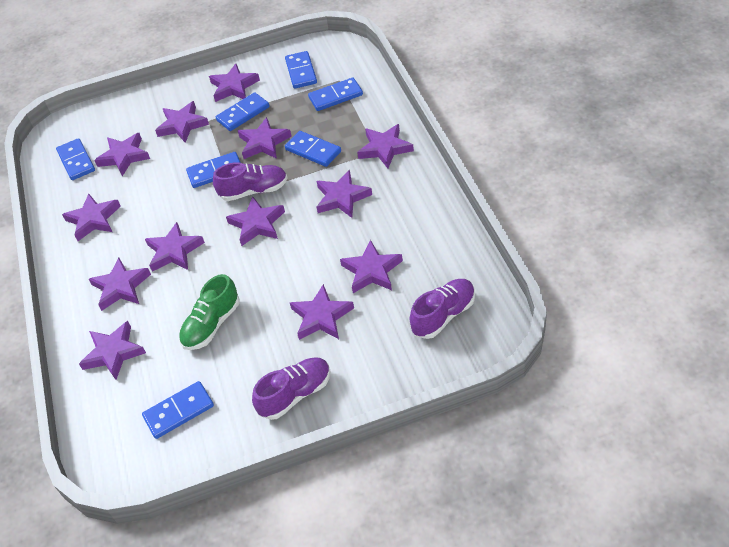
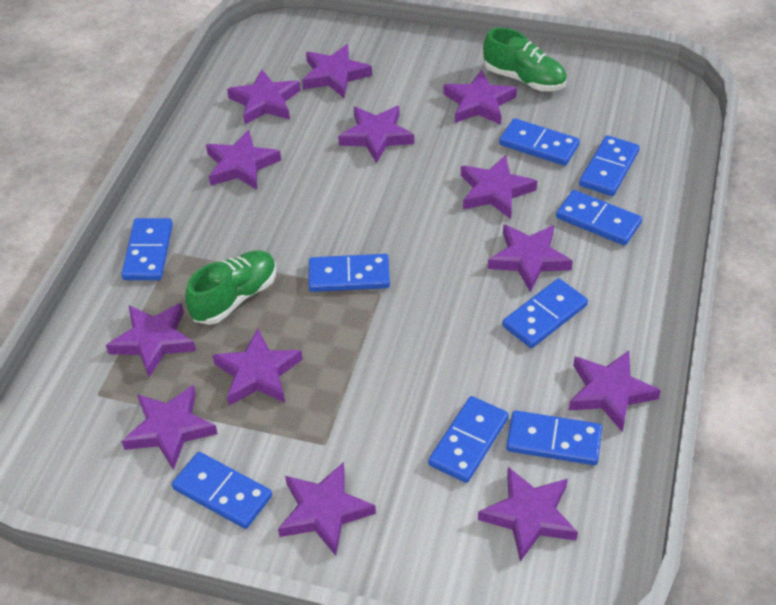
blue domino: 7 -> 9
green shoe: 1 -> 2
purple shoe: 3 -> 0

